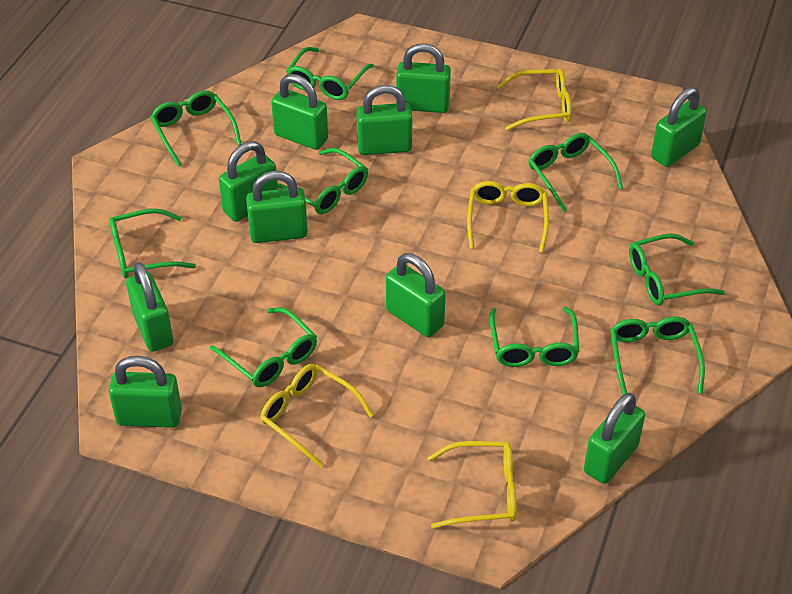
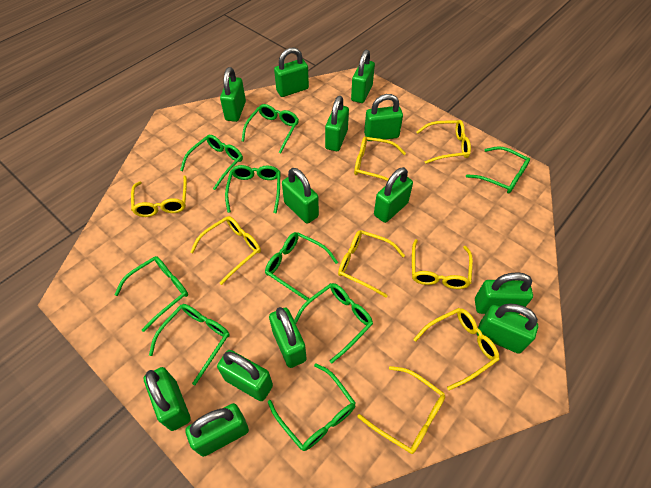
green padlock: 10 -> 13
yellow glasses: 4 -> 8

